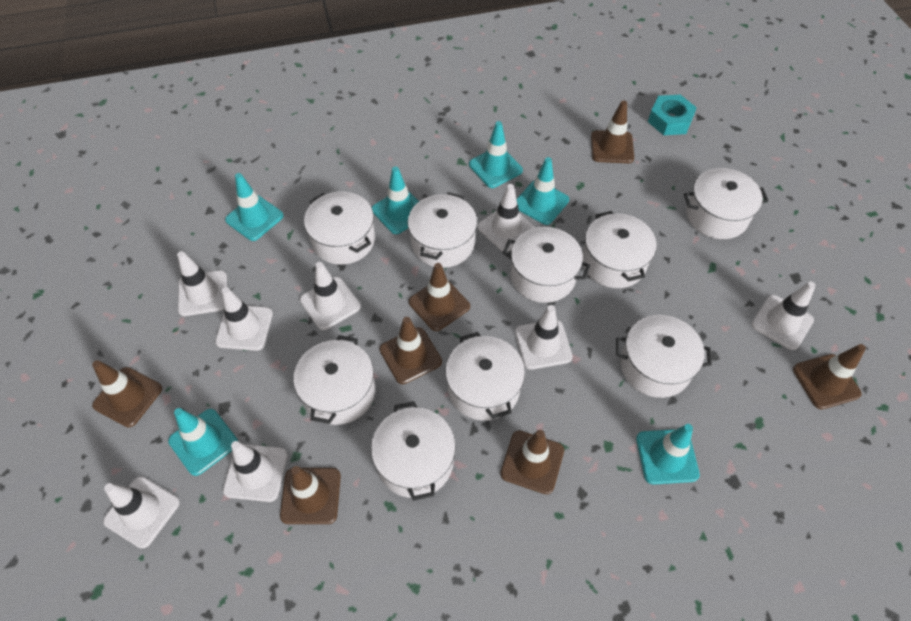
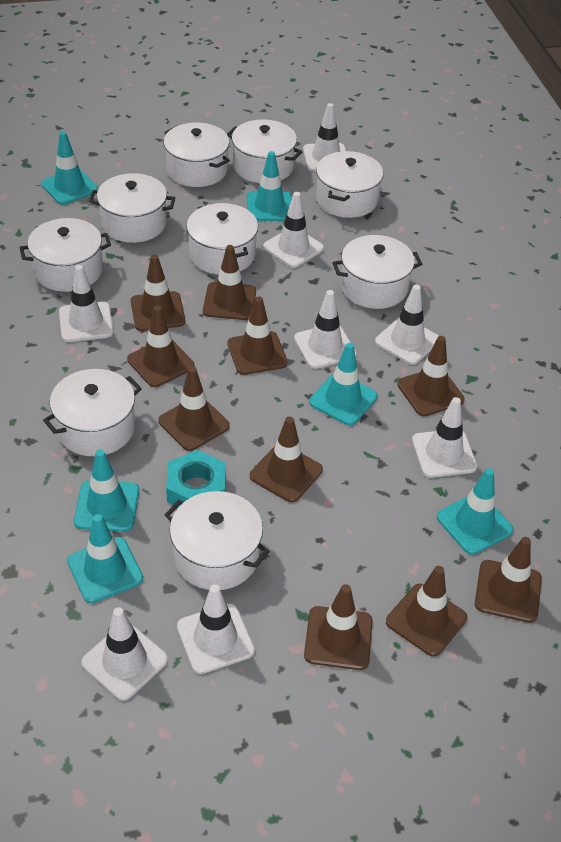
brown traffic cone: 7 -> 10

